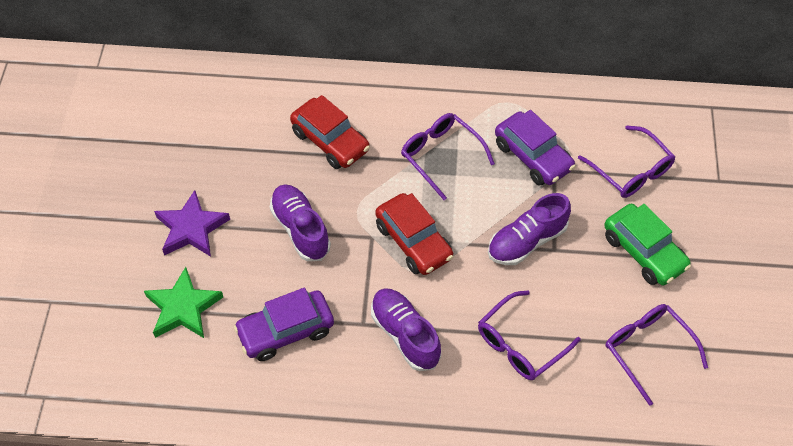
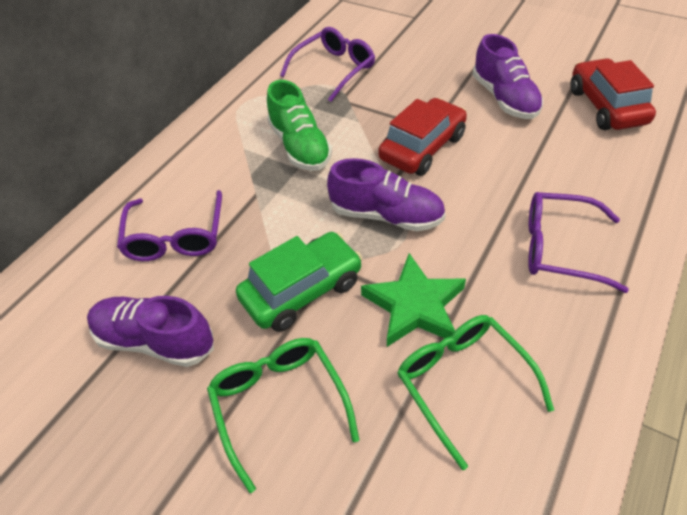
green glasses: 0 -> 2
green shoe: 0 -> 1
purple car: 2 -> 0
purple glasses: 4 -> 3
purple star: 1 -> 0

